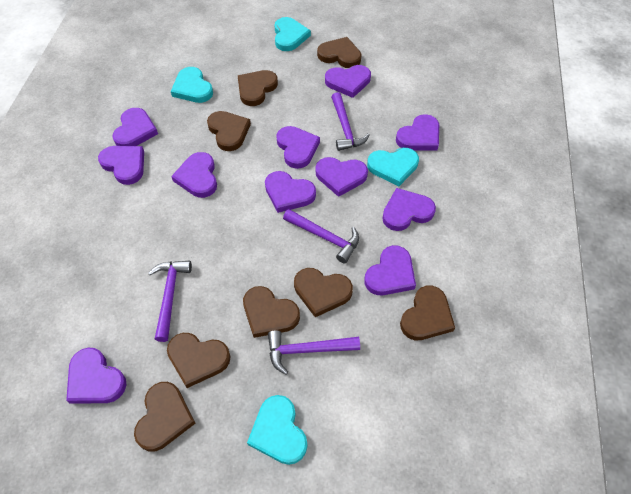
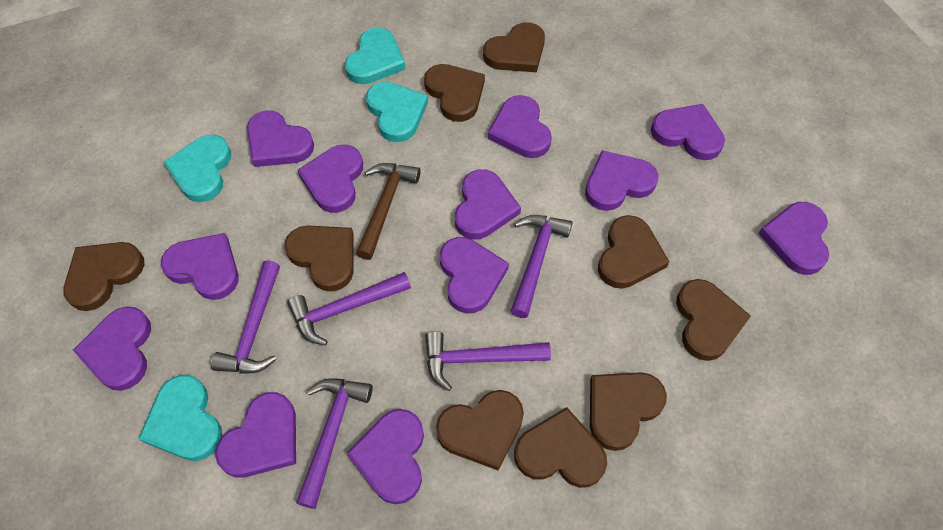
brown hammer: 0 -> 1
brown heart: 8 -> 9
purple hammer: 4 -> 5
purple heart: 11 -> 12

